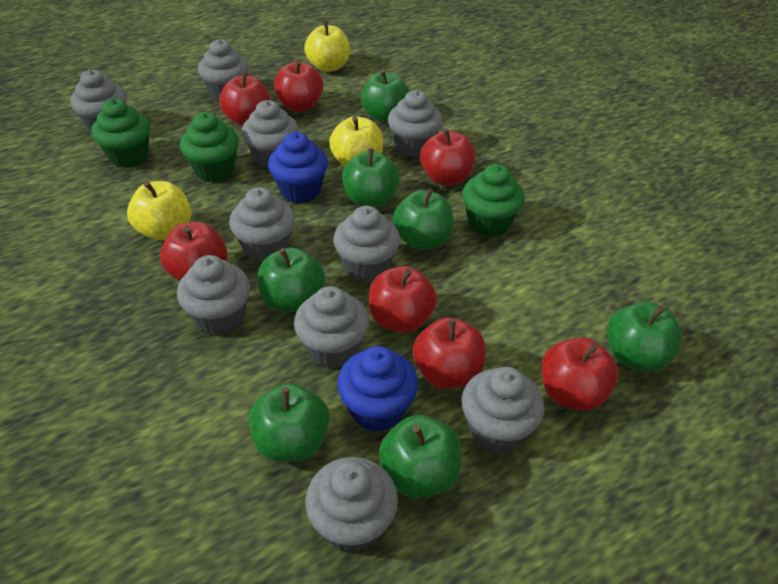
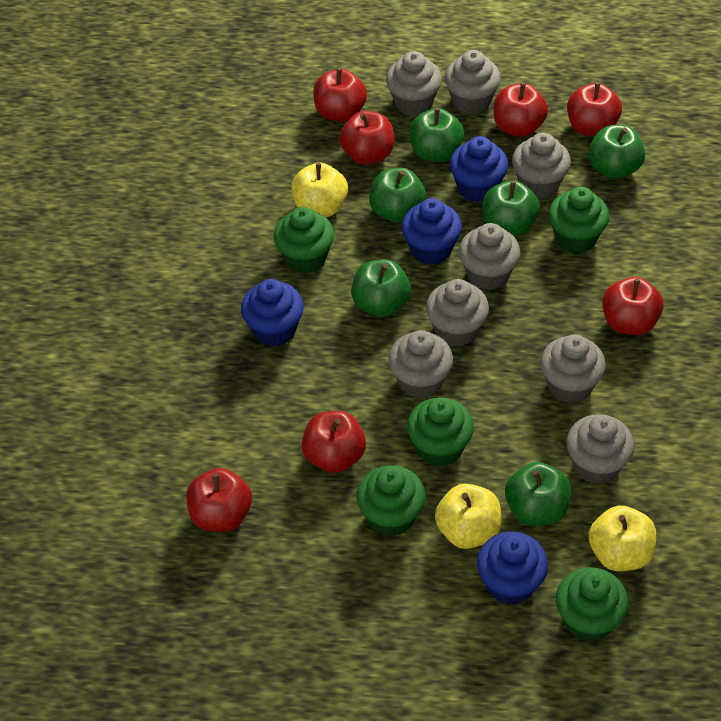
blue cupcake: 2 -> 4
green apple: 7 -> 6
green cupcake: 3 -> 5
grey cupcake: 10 -> 8

